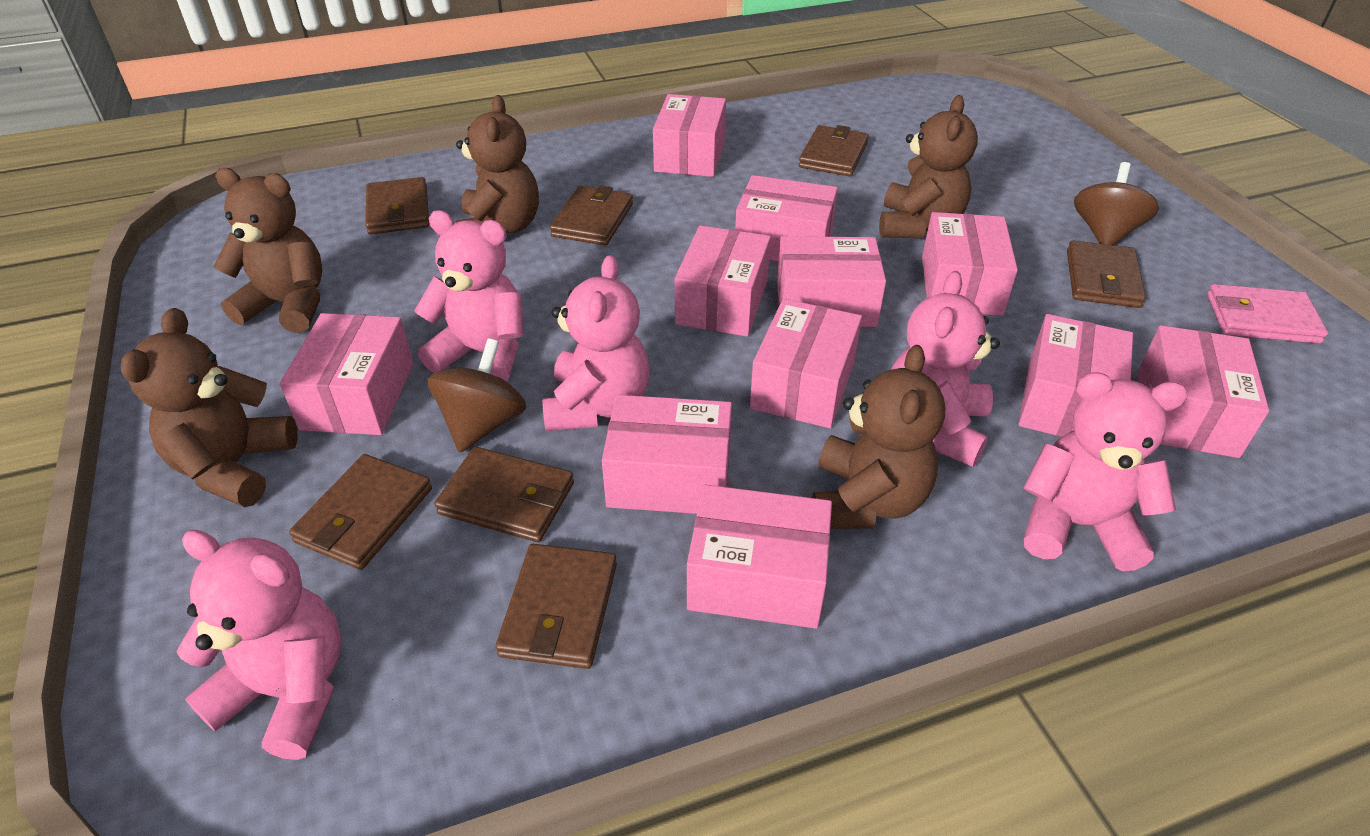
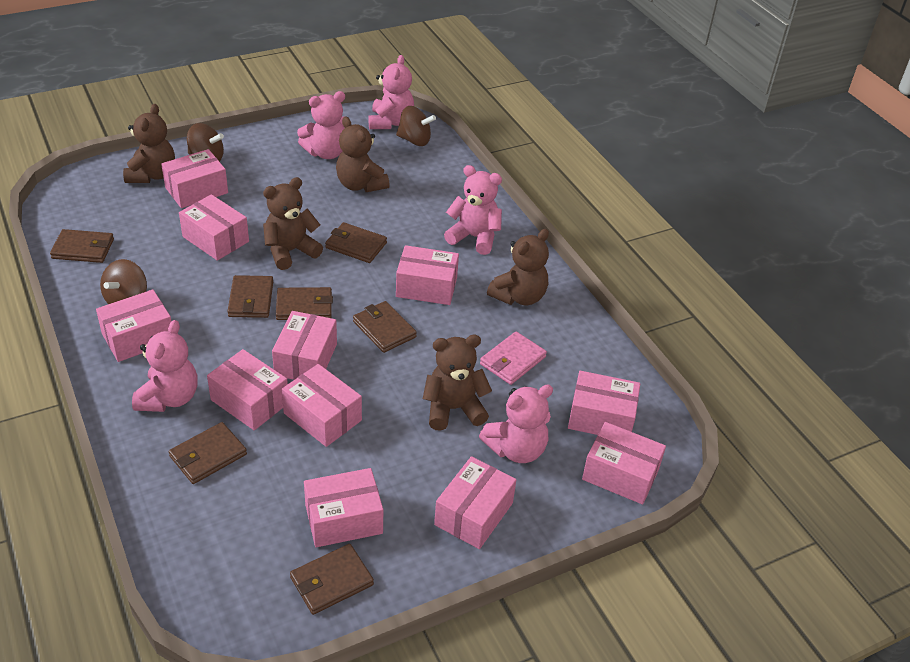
brown spinning top: 2 -> 3

